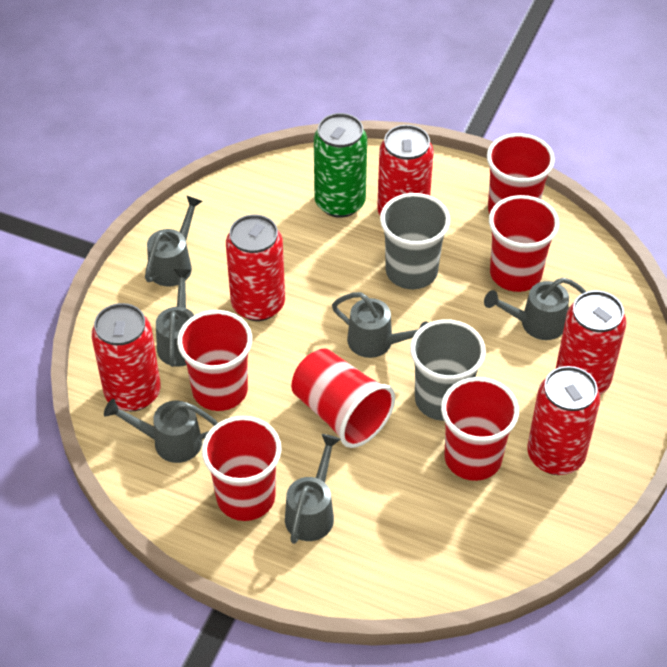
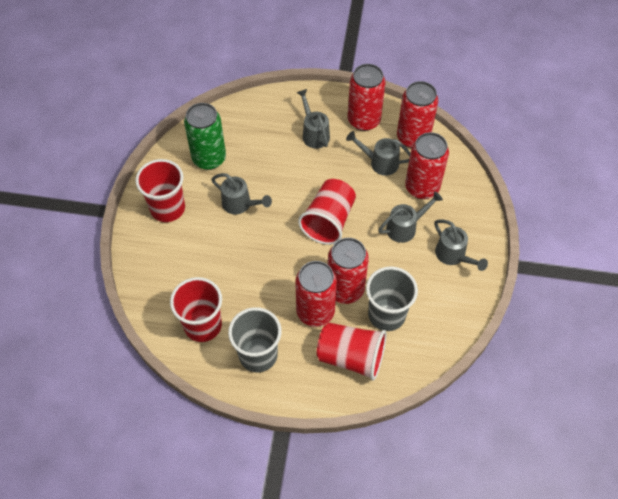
grey watering can: 6 -> 5
red cup: 6 -> 4

